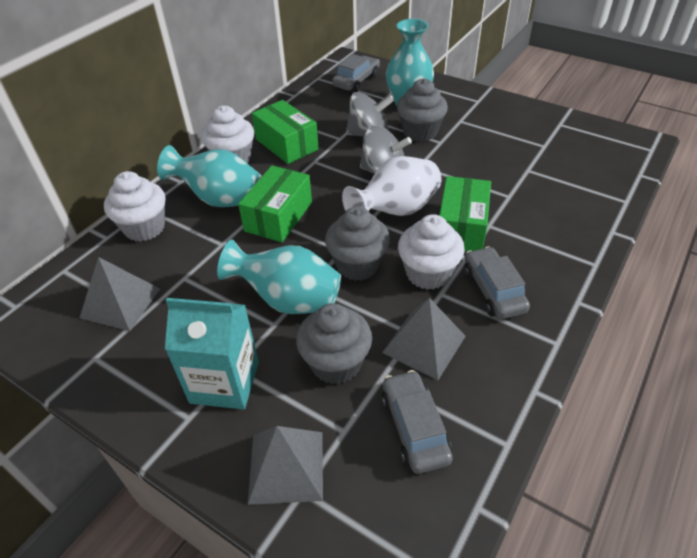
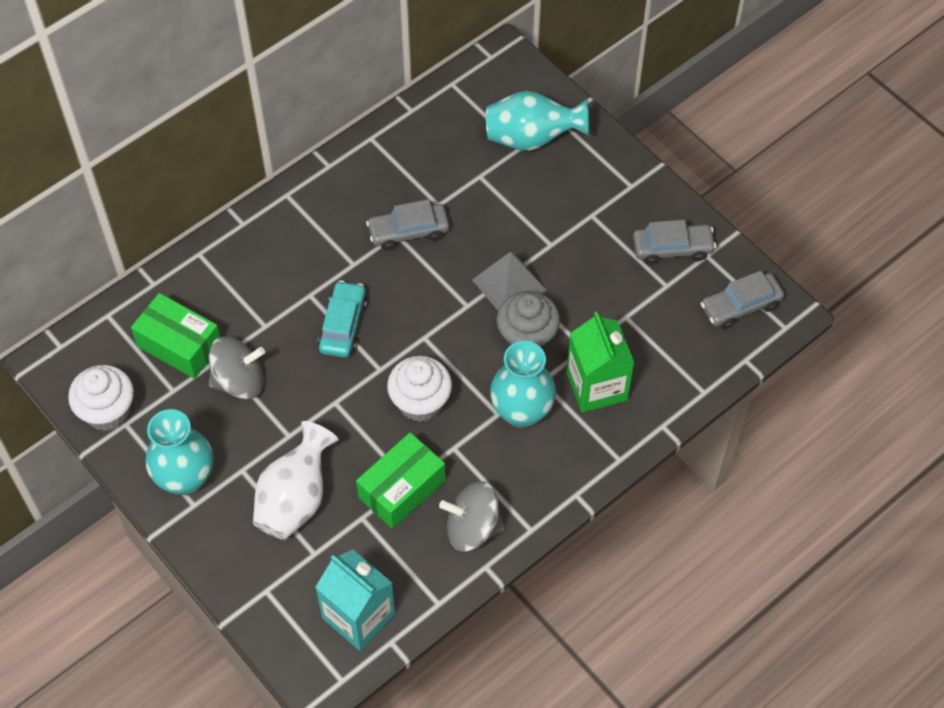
green box: 3 -> 2
green carton: 0 -> 1
grey cupcake: 3 -> 1
grey pyramid: 3 -> 1
turquoise car: 0 -> 1
white cupcake: 3 -> 2

